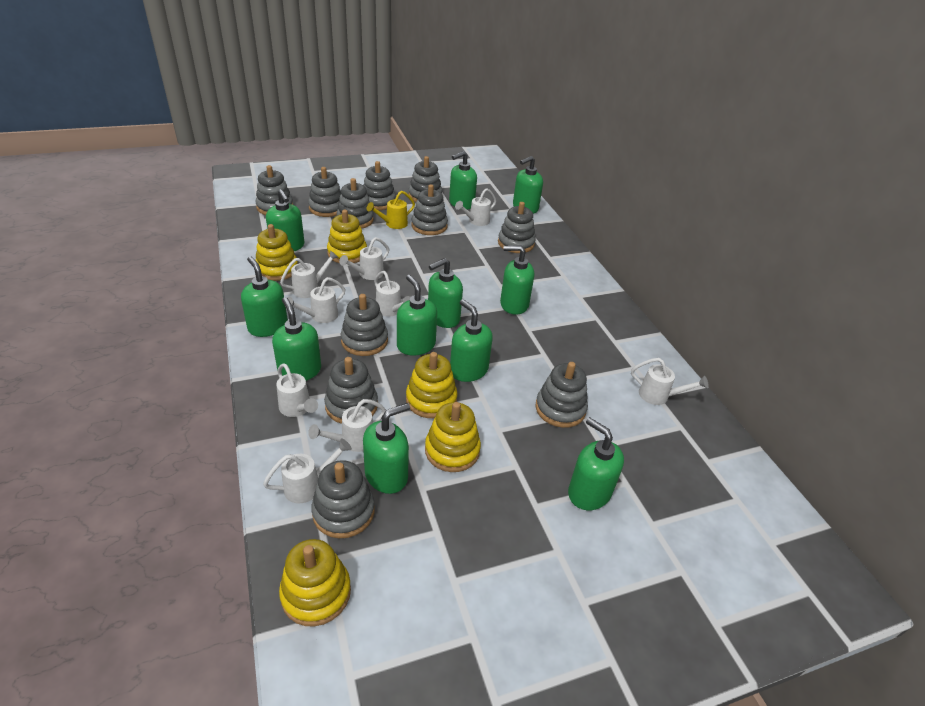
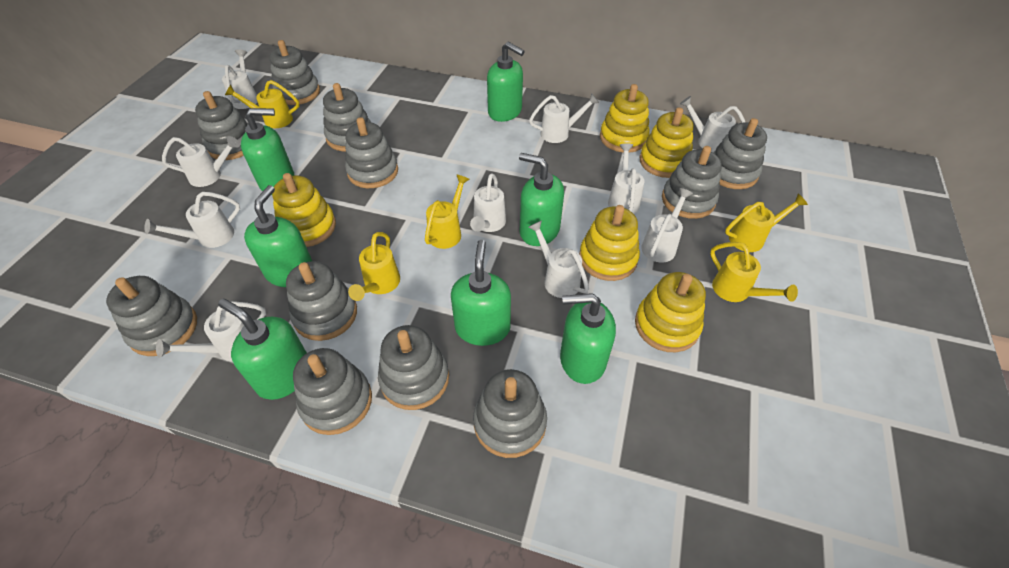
green soap dispenser: 11 -> 7
white watering can: 9 -> 10
yellow watering can: 1 -> 5

